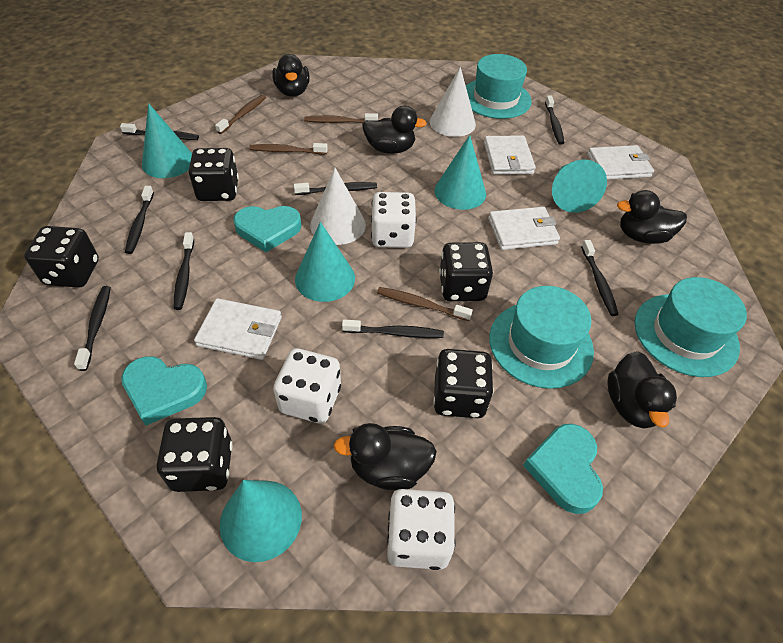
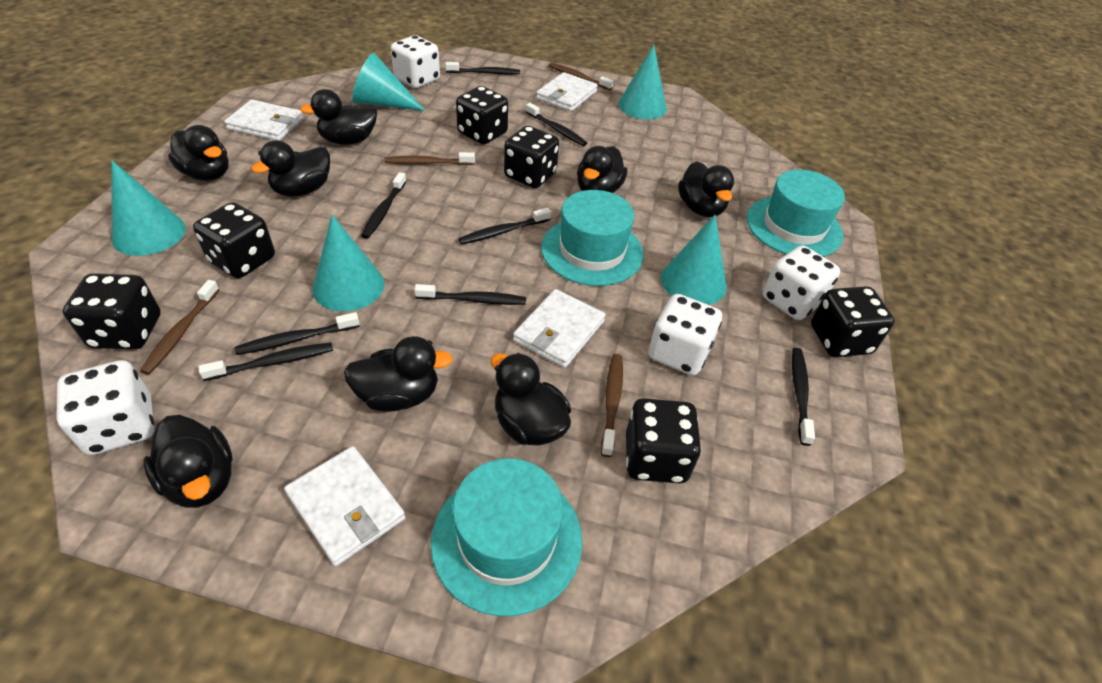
black dice: 5 -> 6
black duck: 5 -> 8
turquoise heart: 3 -> 0
white cone: 2 -> 0
white dice: 3 -> 4

